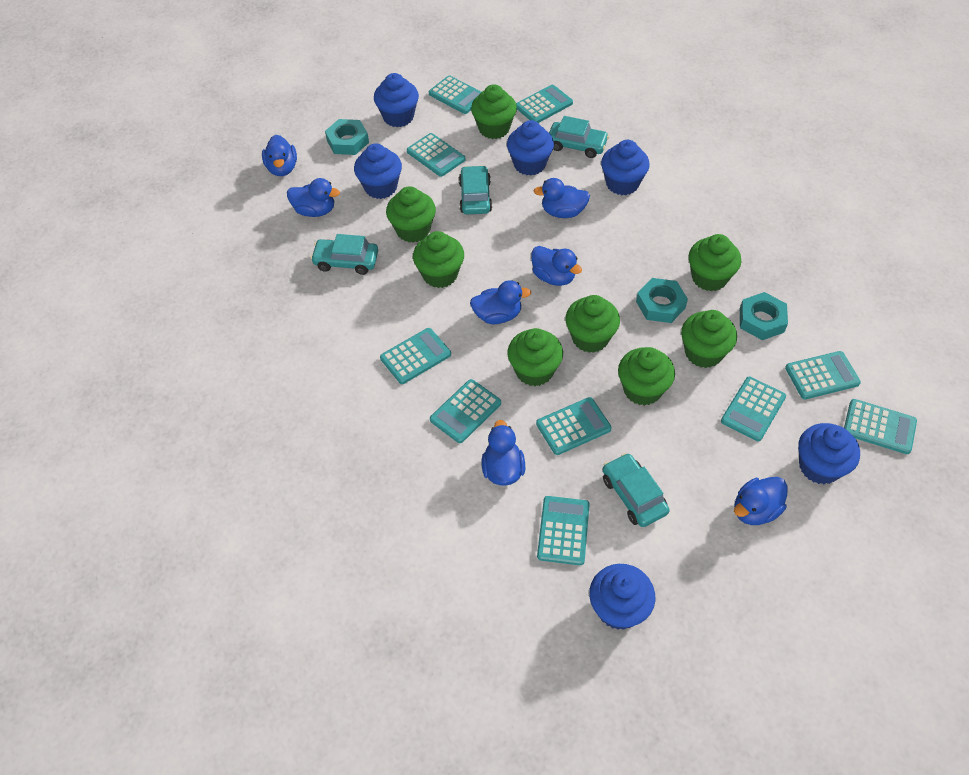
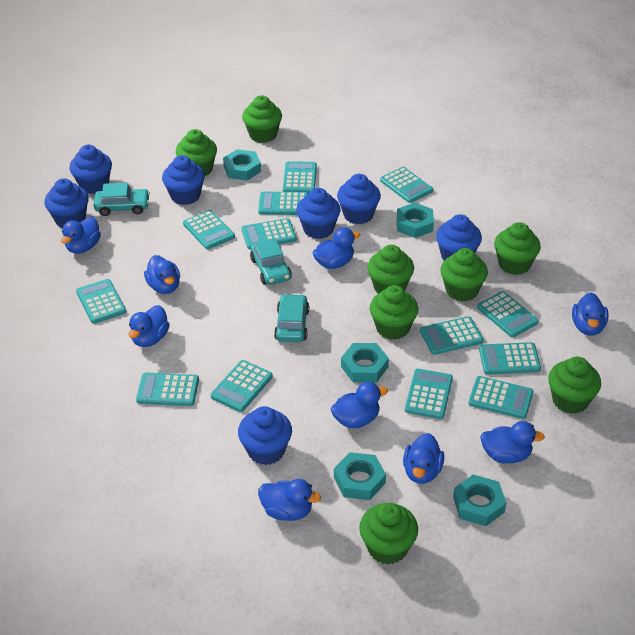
blue cupcake: 6 -> 7
blue duck: 7 -> 9
turquoise calculator: 10 -> 13
turquoise car: 4 -> 3
turquoise nut: 3 -> 5

